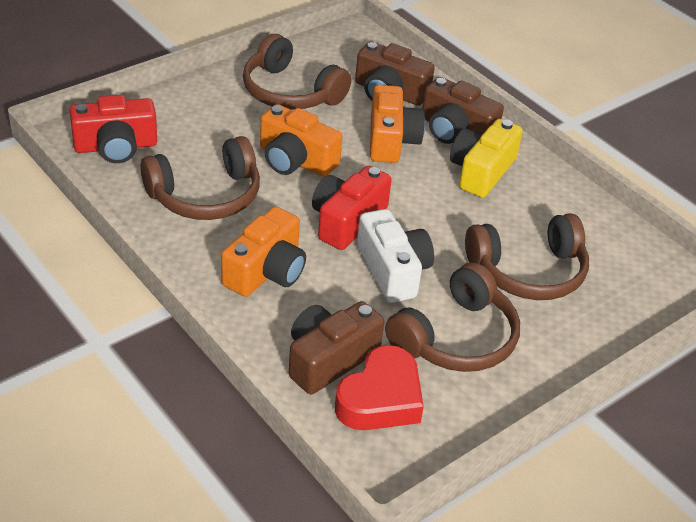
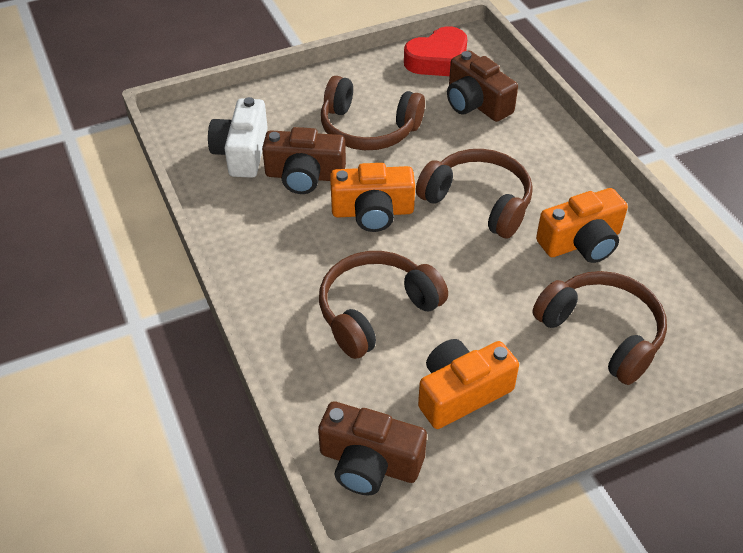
red camera: 2 -> 0
yellow camera: 1 -> 0

